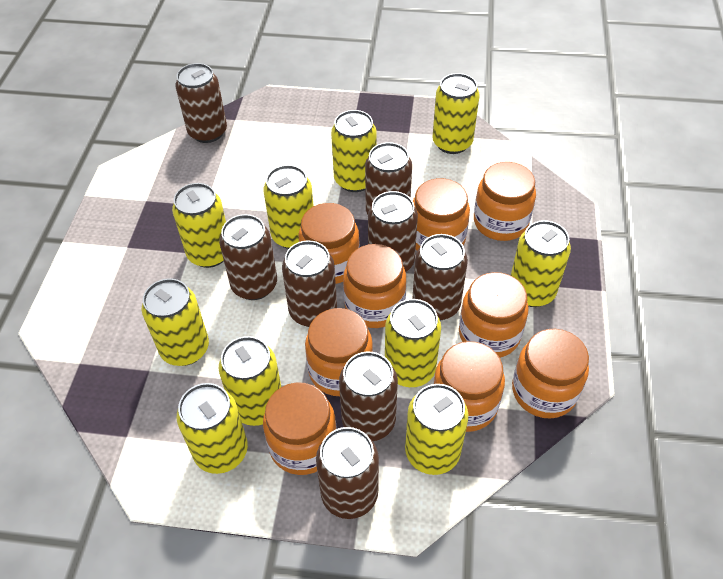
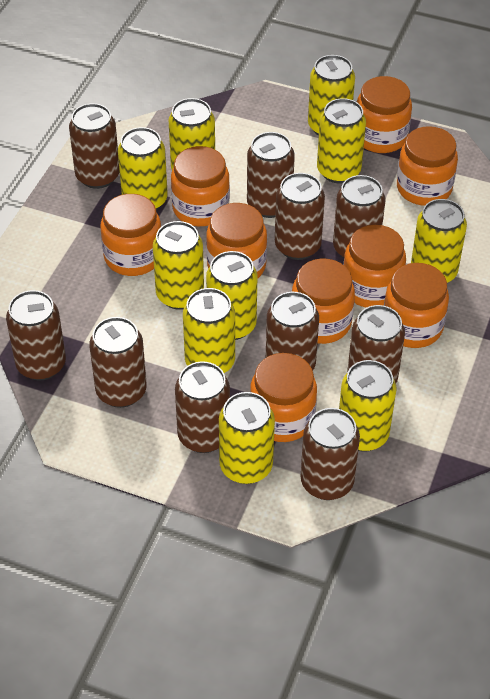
brown can: 8 -> 10

